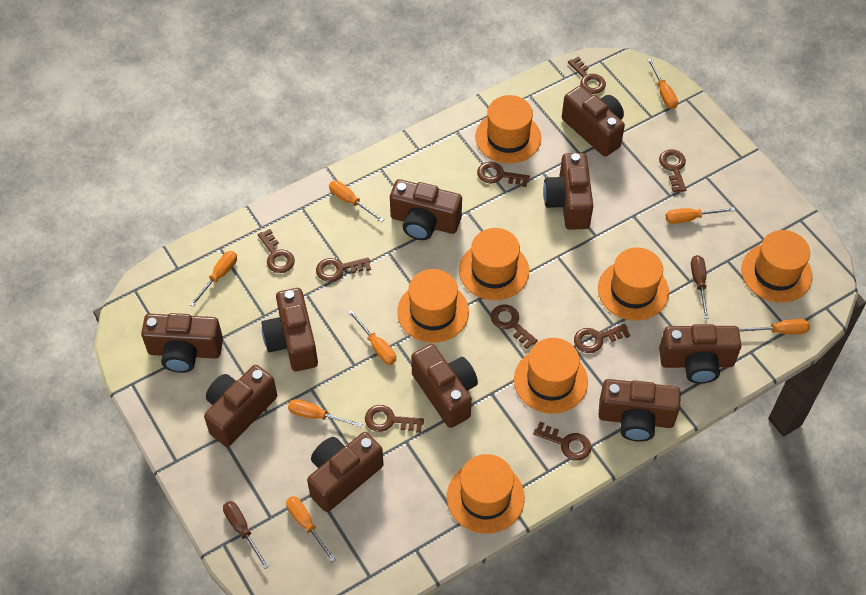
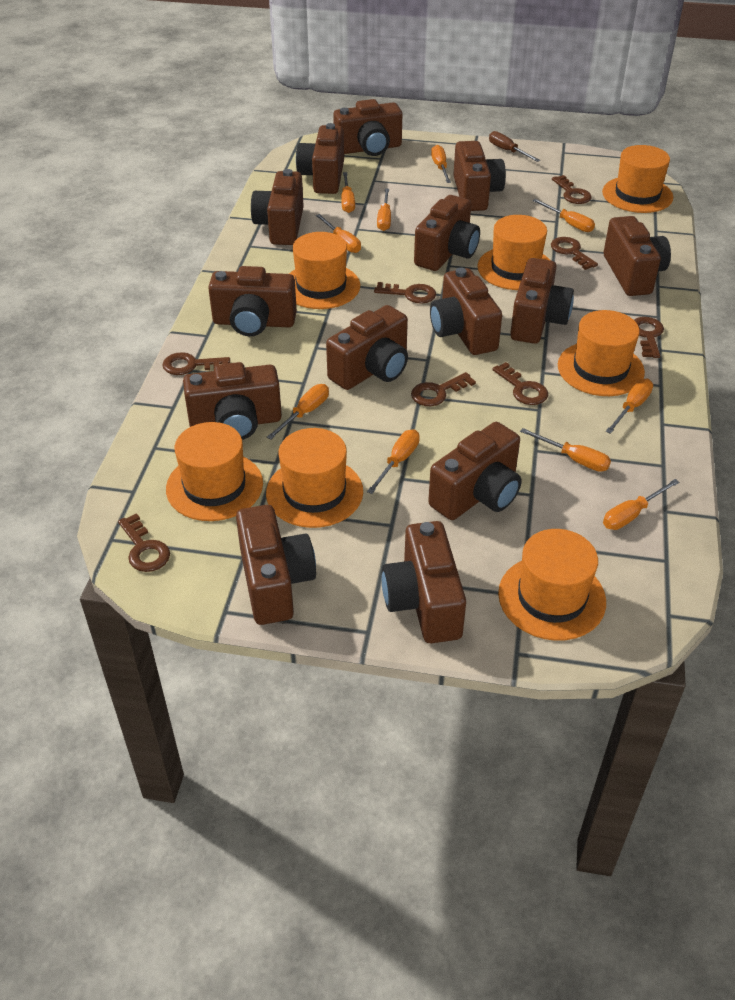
brown camera: 10 -> 14
brown key: 9 -> 8
brown screwdriver: 2 -> 1
orange screwdriver: 8 -> 10

